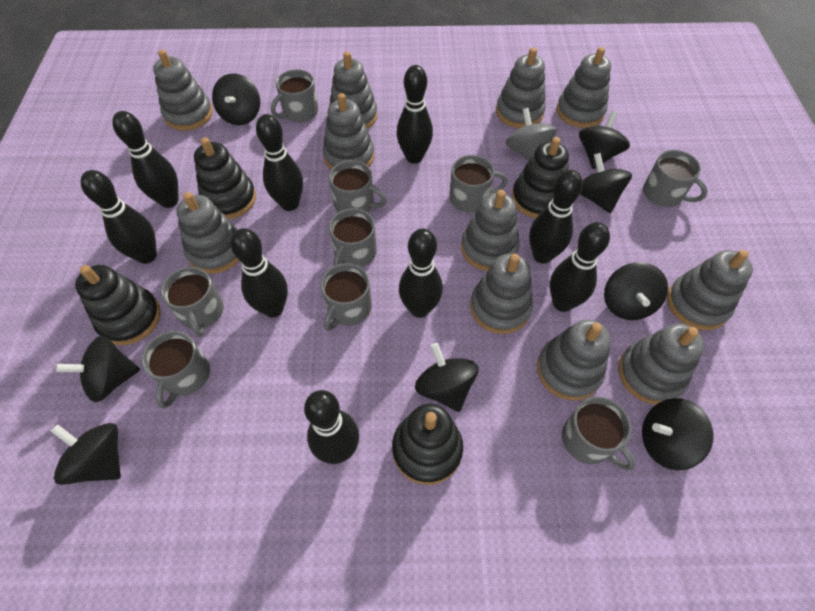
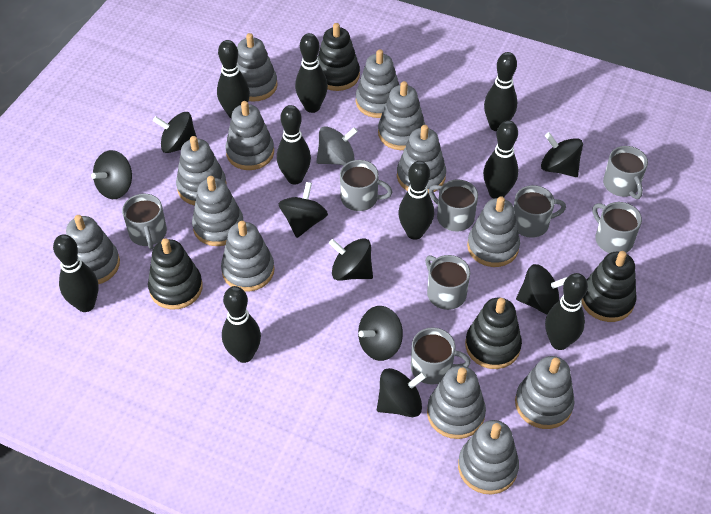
grey mug: 9 -> 8
grey stacking toy: 11 -> 13

